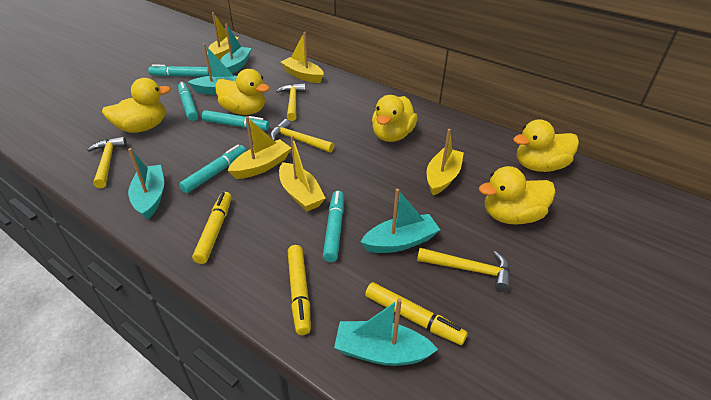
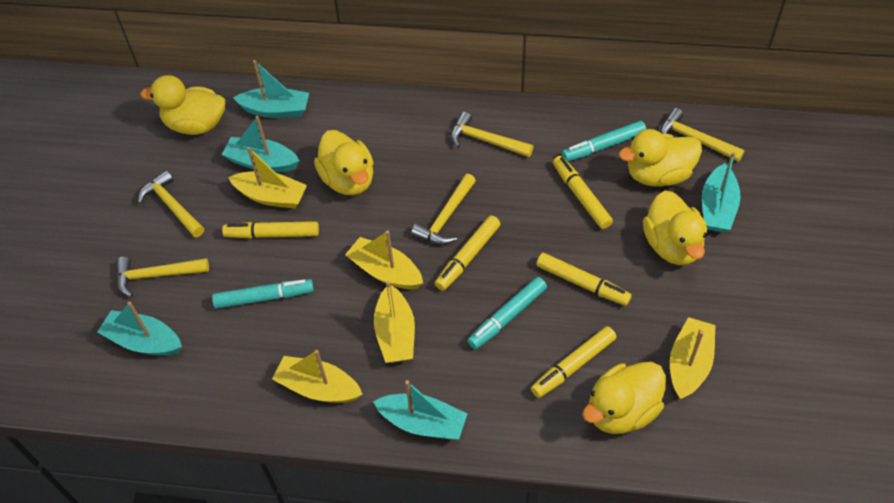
turquoise marker: 5 -> 3
yellow hammer: 4 -> 5
yellow marker: 3 -> 5

